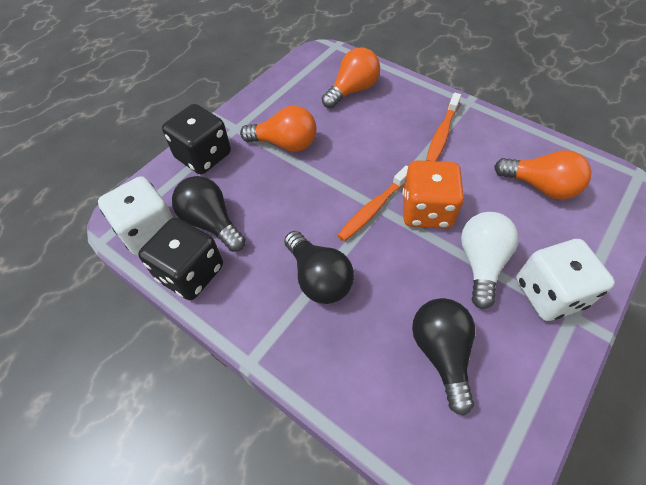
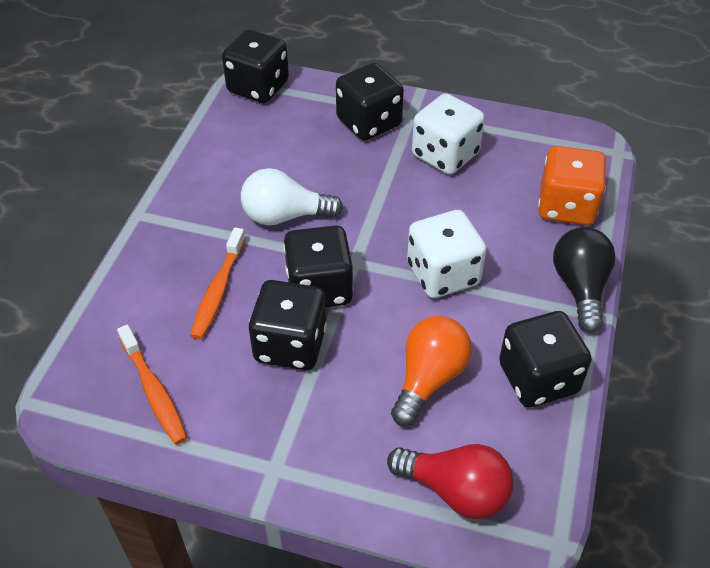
black dice: 2 -> 5
black light bulb: 3 -> 1
orange light bulb: 3 -> 1
red light bulb: 0 -> 1

